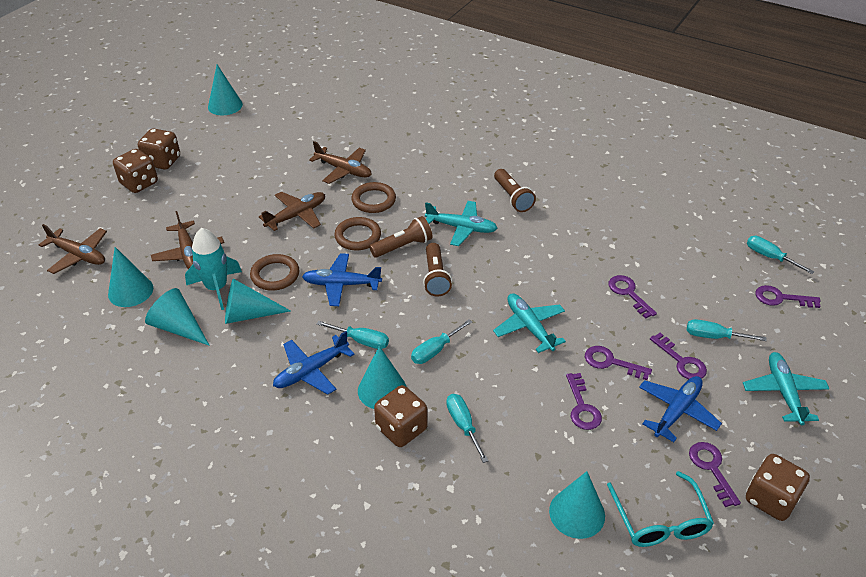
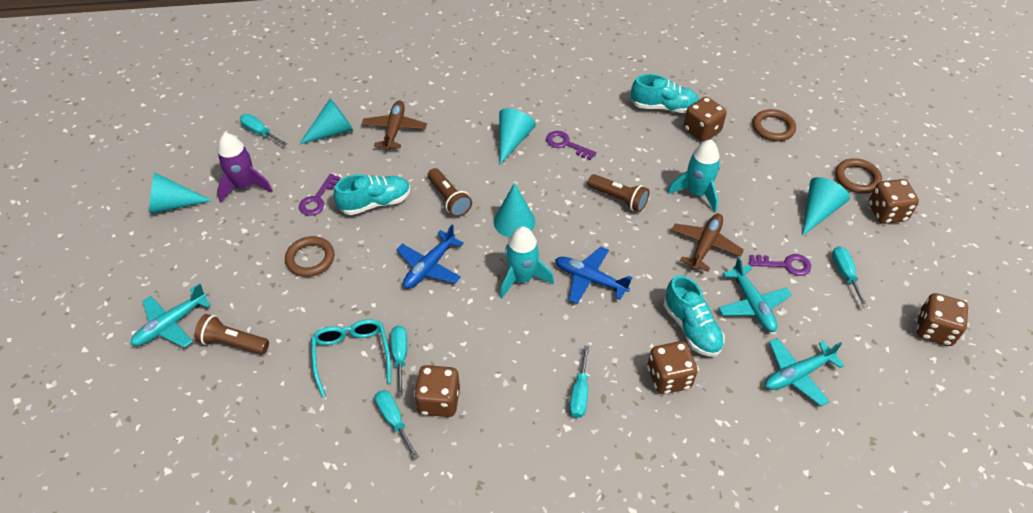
blue plane: 3 -> 2
brown dice: 4 -> 5
brown plane: 4 -> 2
purple key: 6 -> 3
purple rocket: 0 -> 1
turquoise cone: 6 -> 5
turquoise rocket: 1 -> 2
turquoise shoe: 0 -> 3

